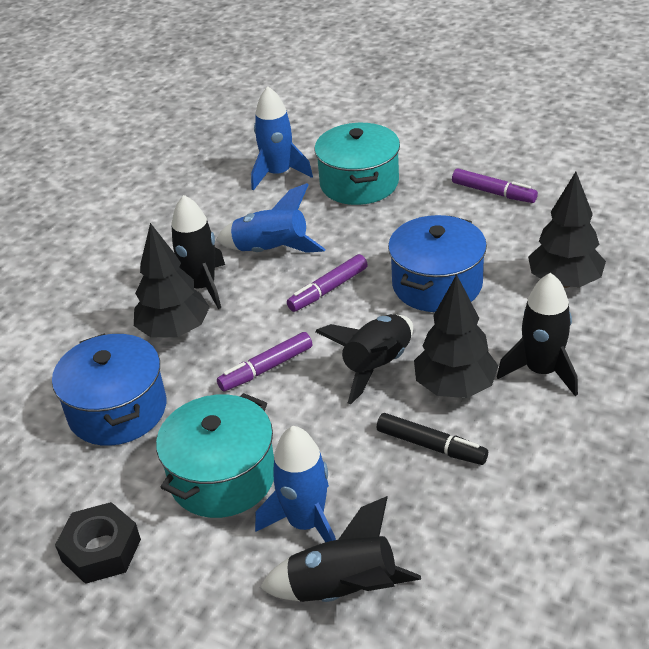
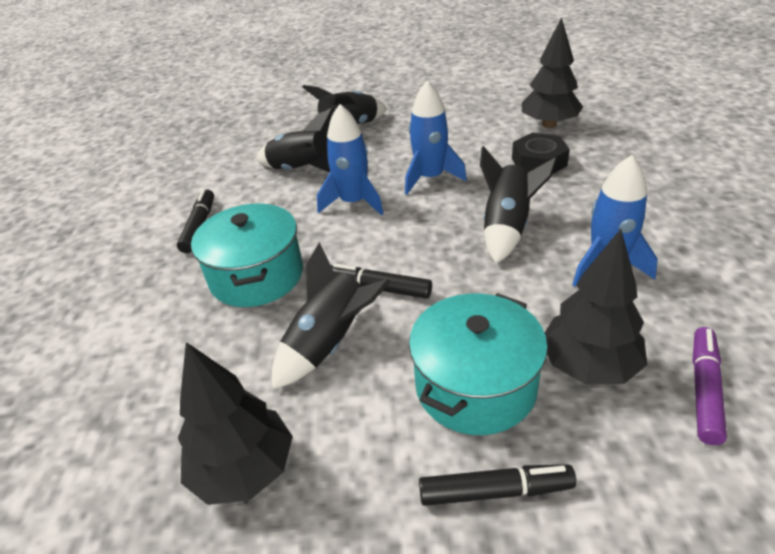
black marker: 1 -> 3
blue pot: 2 -> 0
purple marker: 3 -> 1

